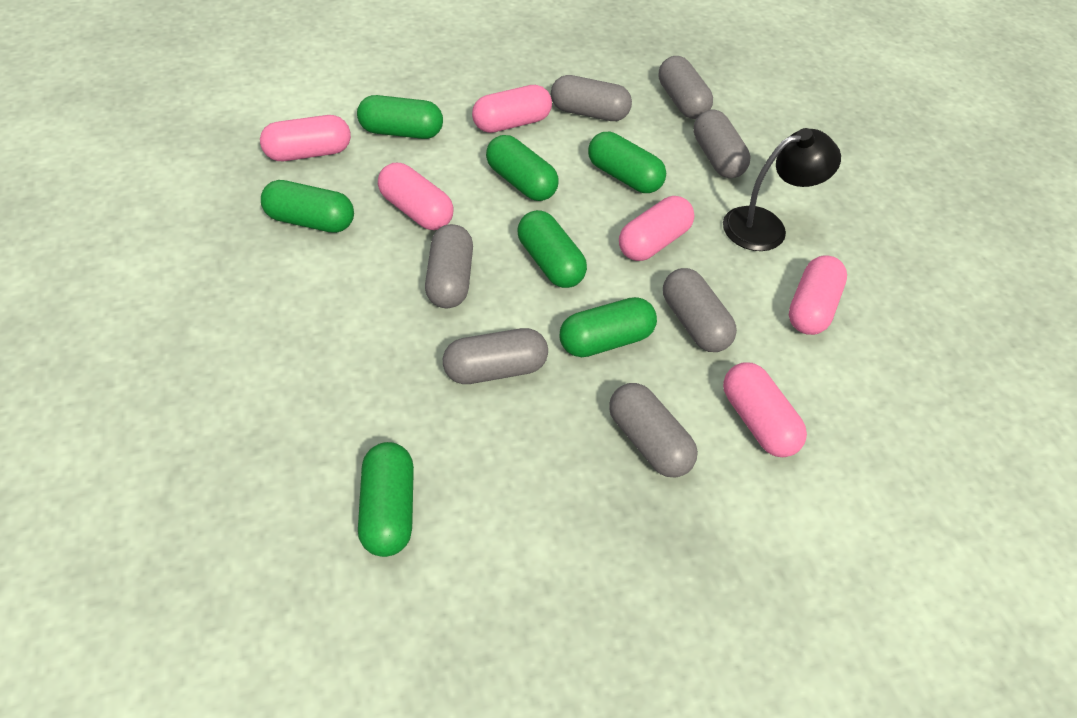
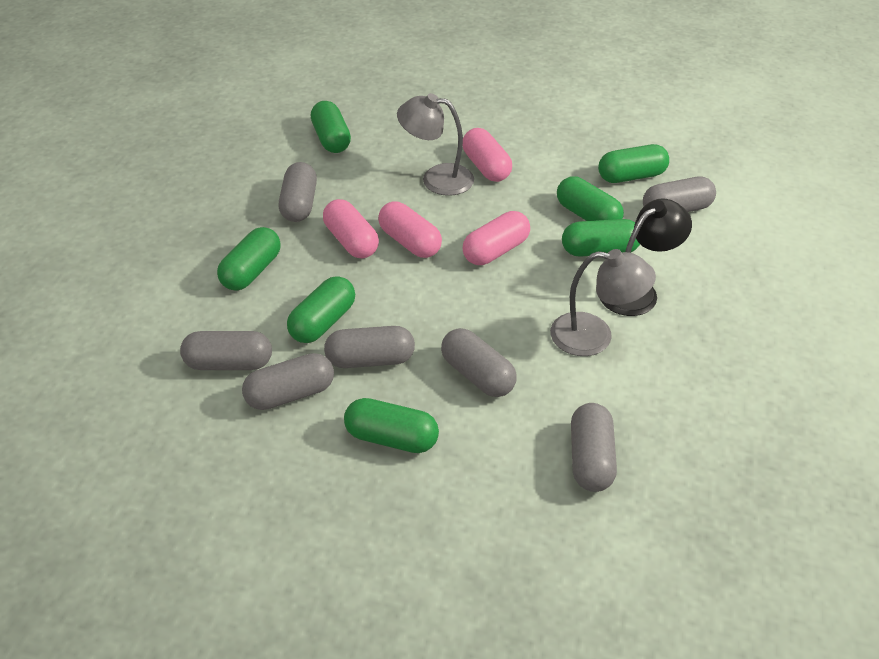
grey lamp: 0 -> 2
pink capsule: 6 -> 4

